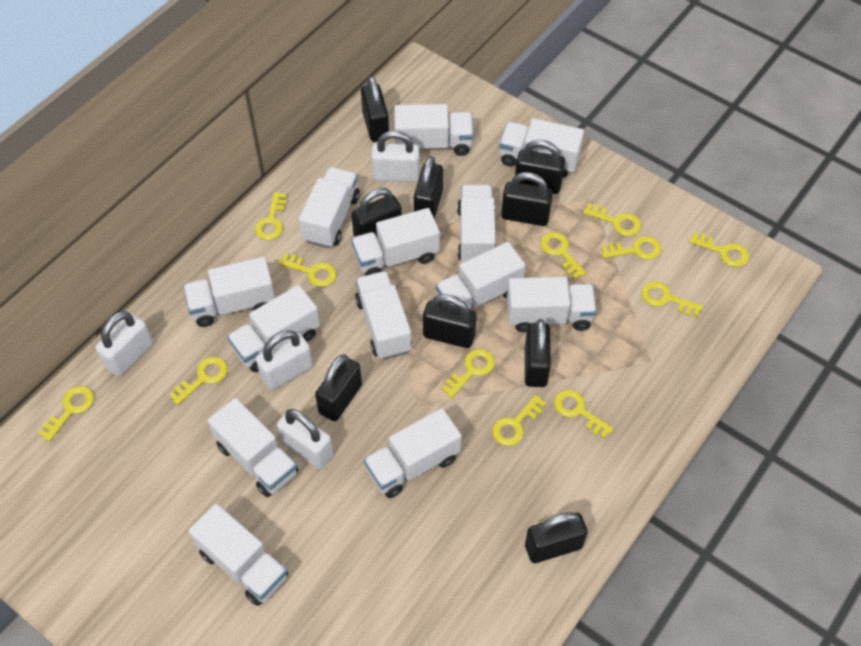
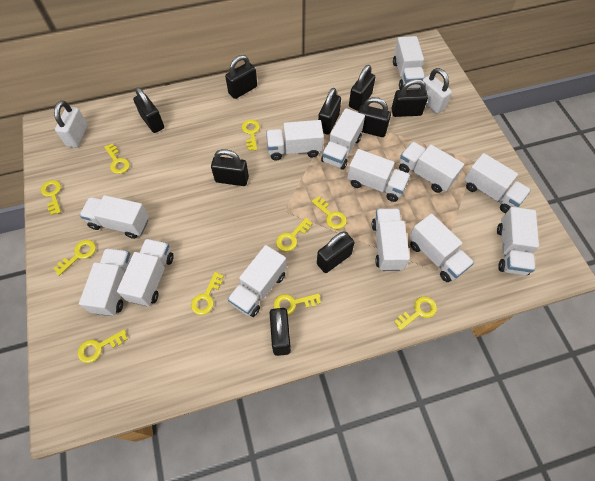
white padlock: 4 -> 2
yellow key: 12 -> 10

